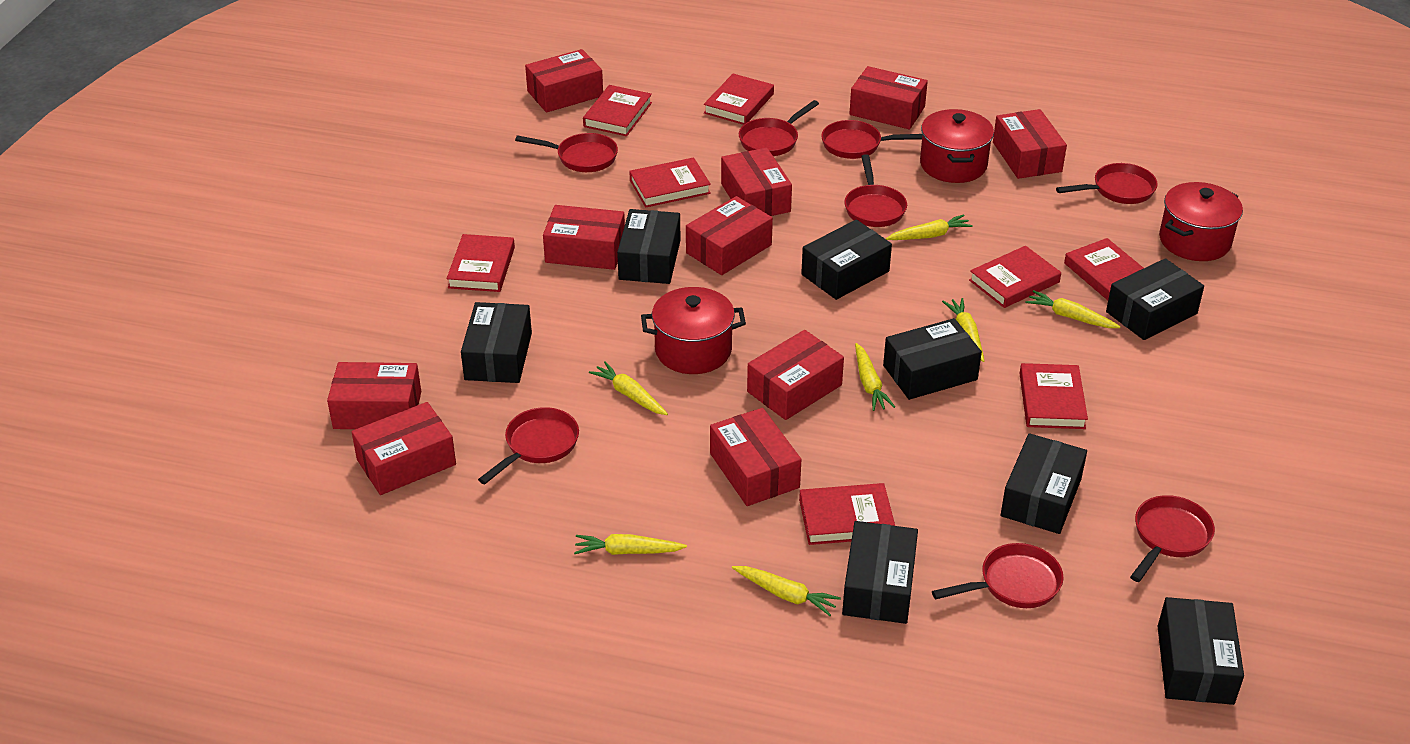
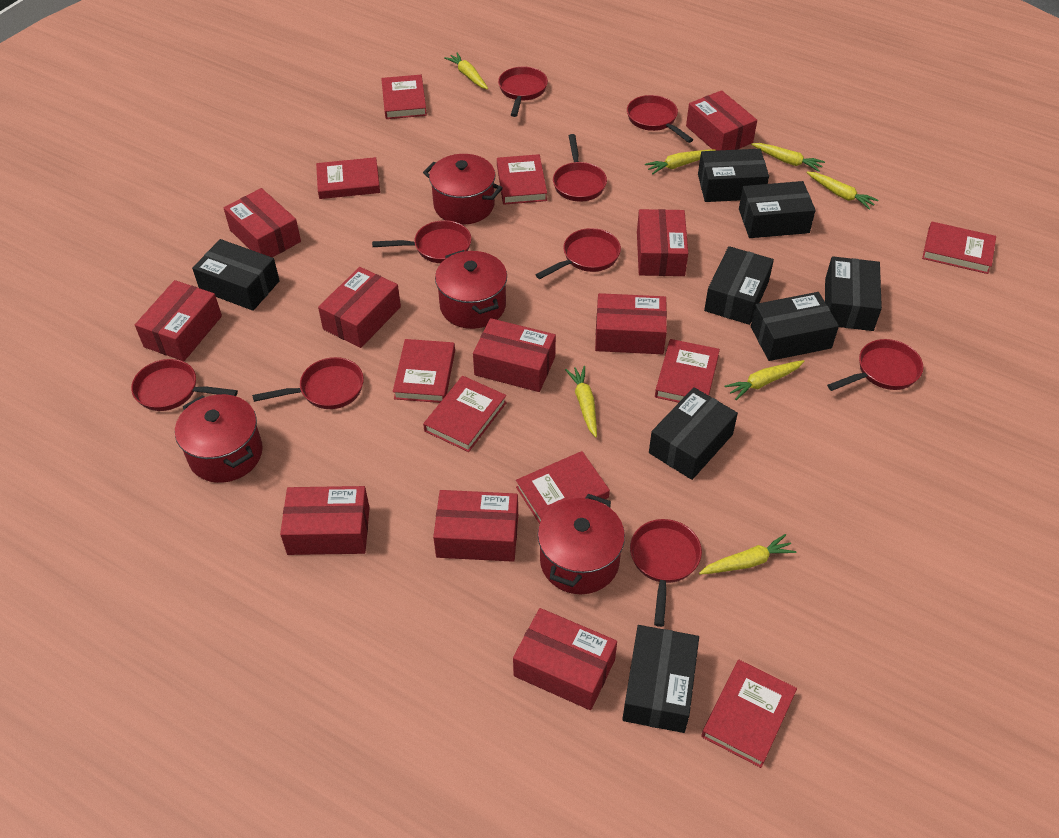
red book: 8 -> 9
red pan: 8 -> 9
red pot: 3 -> 4

